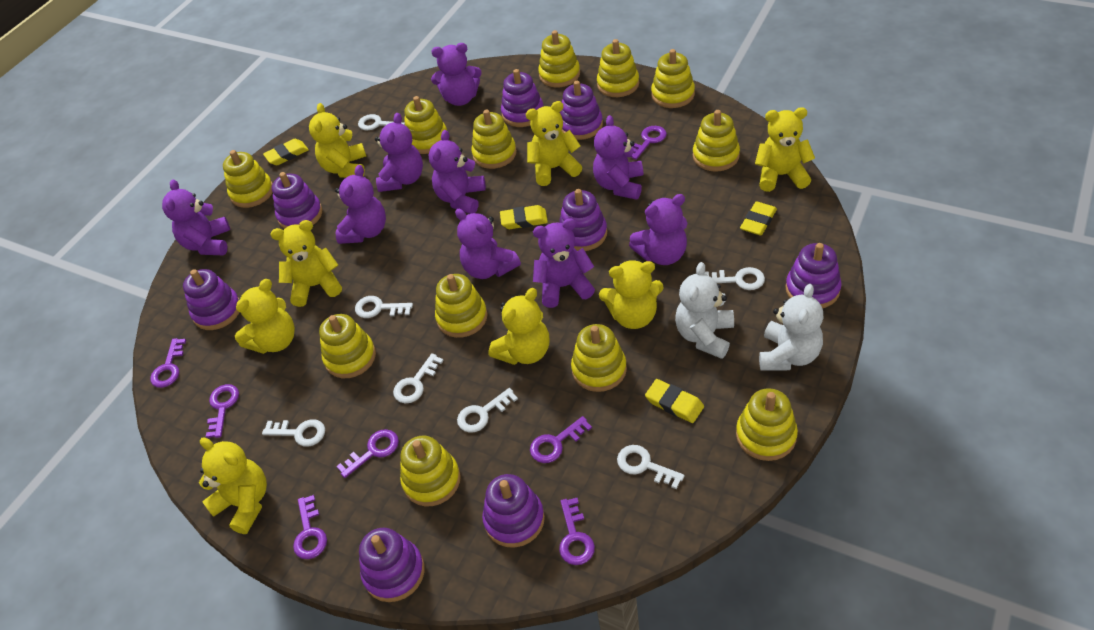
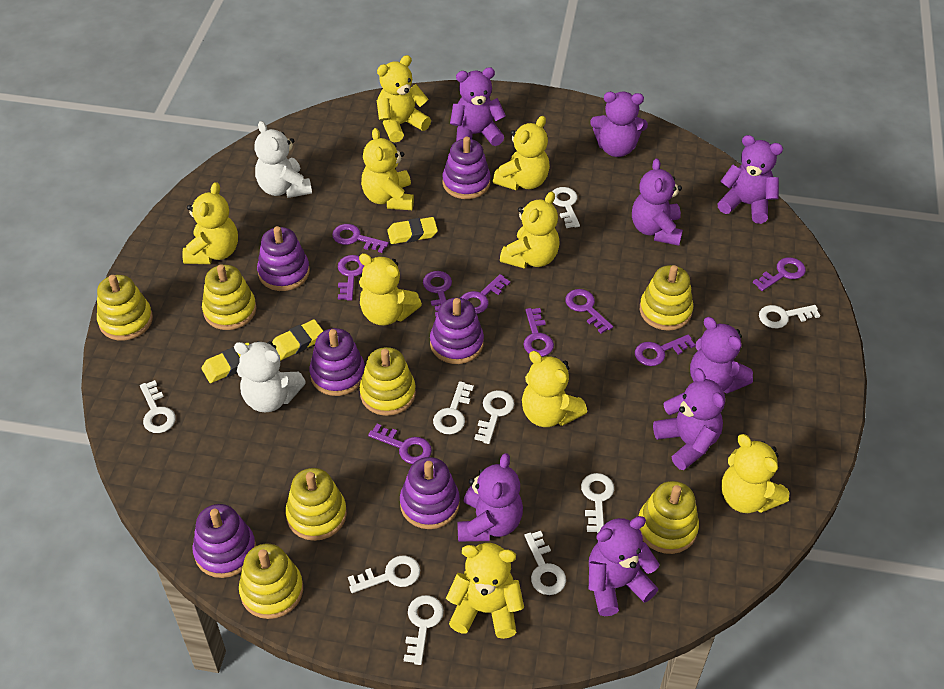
purple key: 7 -> 9
purple stacking toy: 8 -> 6
purple teddy bear: 9 -> 8
white key: 7 -> 9
yellow eraser: 4 -> 3
yellow stacking toy: 12 -> 7
yellow teddy bear: 8 -> 9

